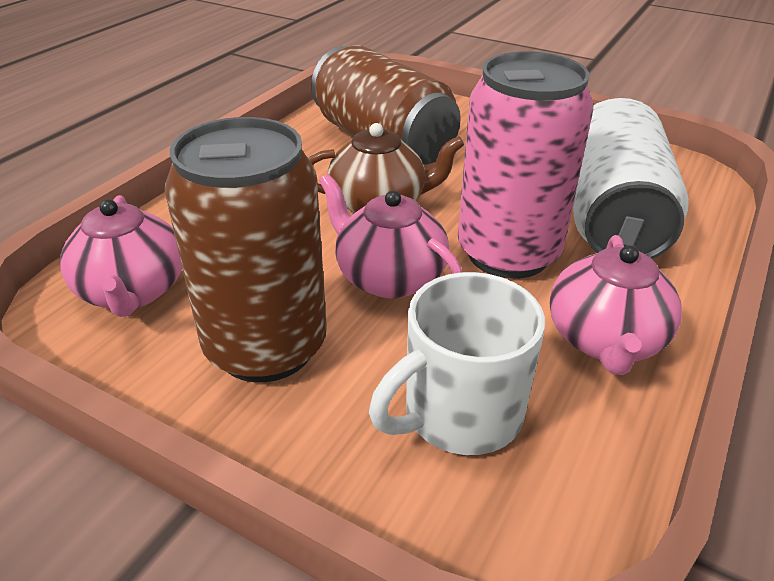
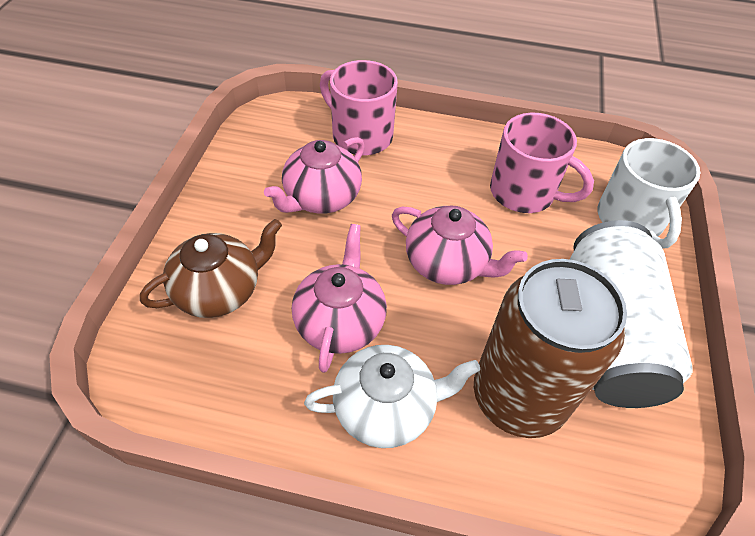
brown can: 2 -> 1
pink can: 1 -> 0
pink mug: 0 -> 2
white teapot: 0 -> 1

